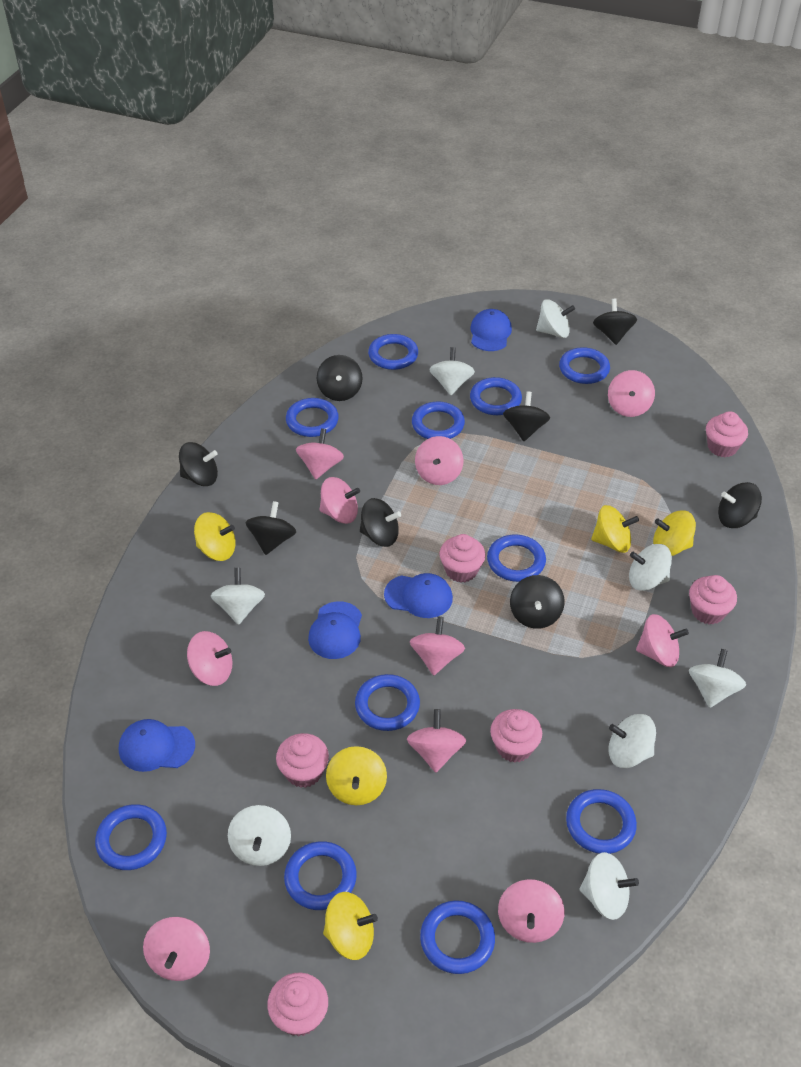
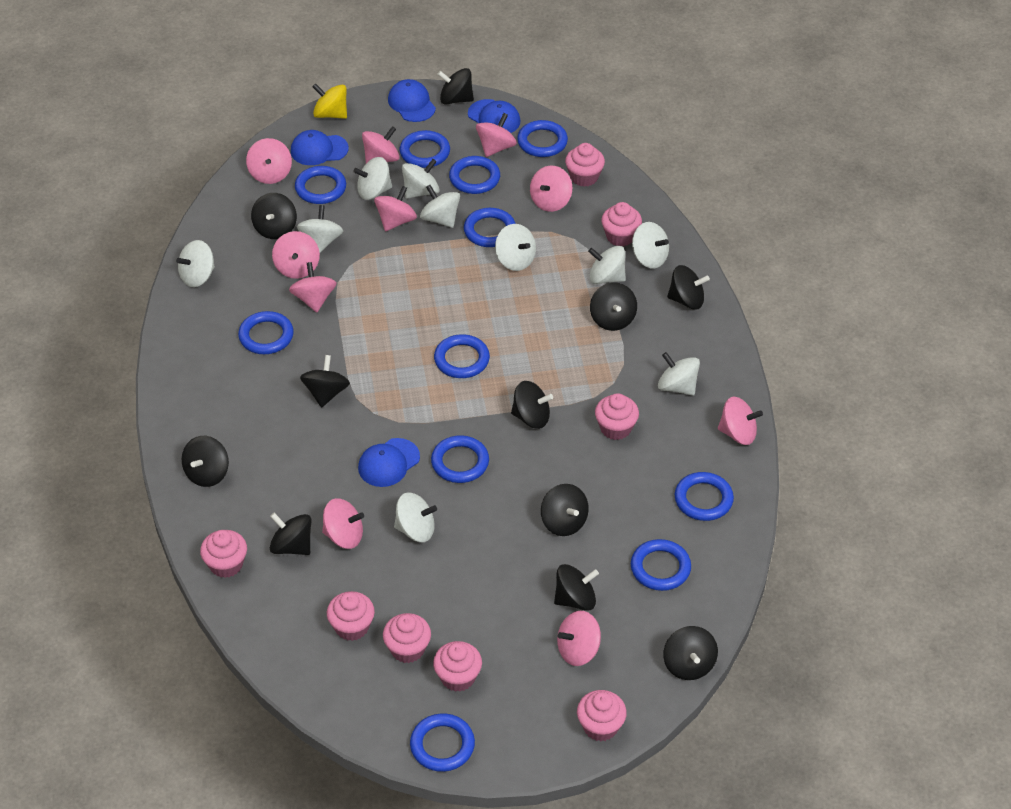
black spinning top: 8 -> 11
pink cupcake: 6 -> 8
white spinning top: 8 -> 10
yellow spinning top: 5 -> 1

